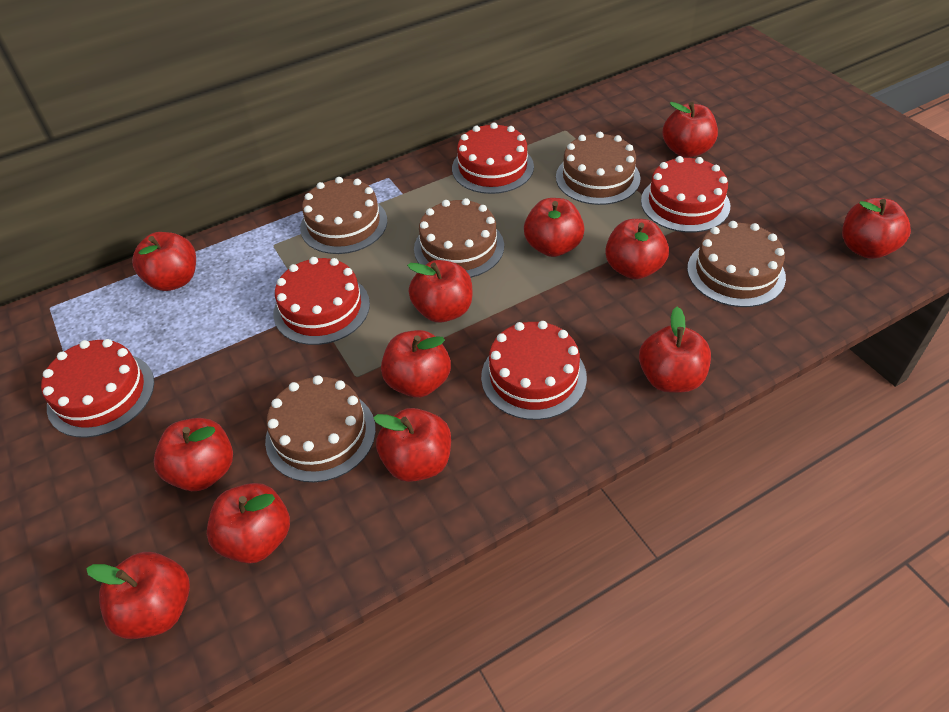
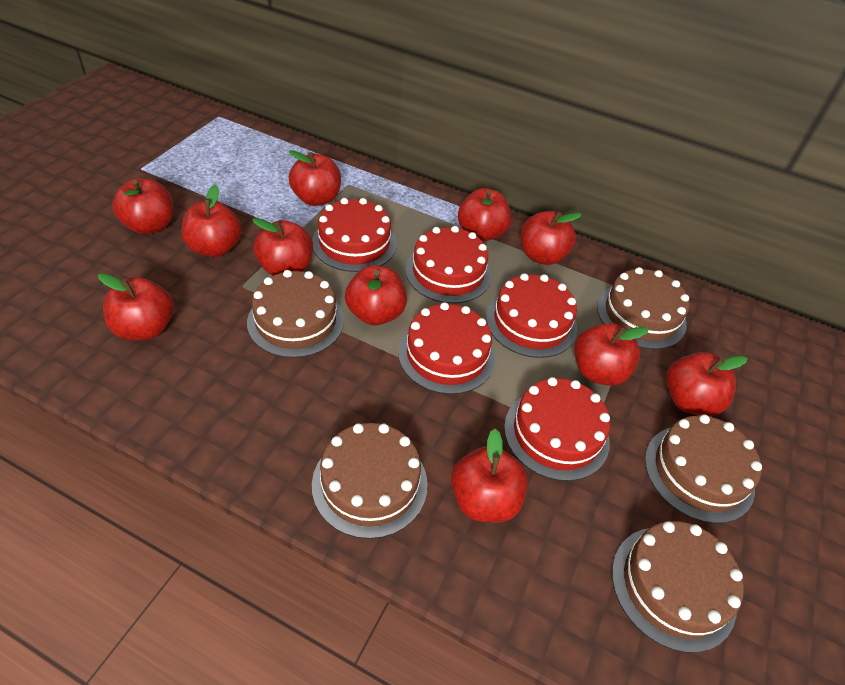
red apple: 12 -> 11

